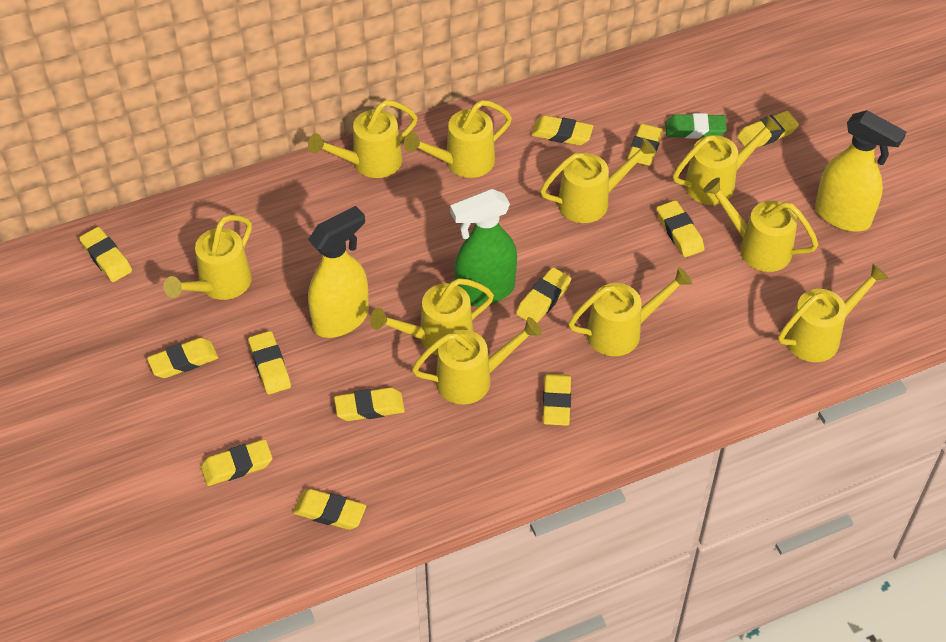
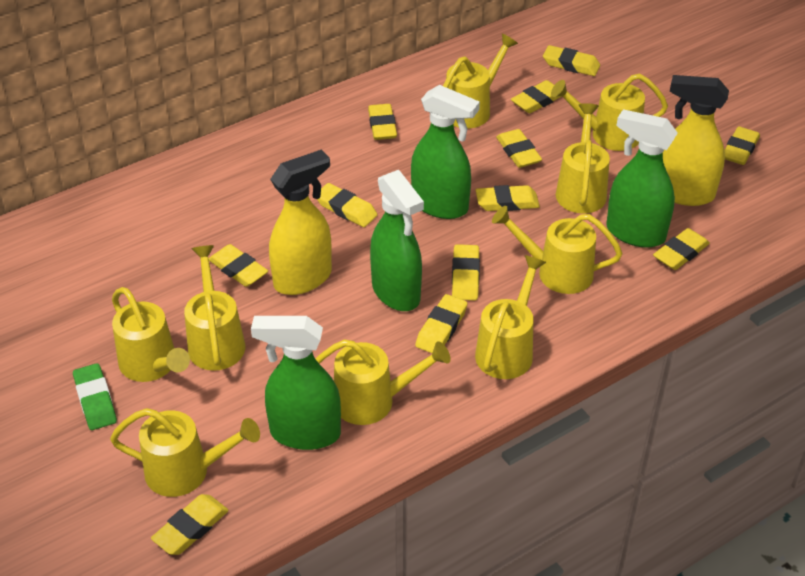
green spray bottle: 1 -> 4
yellow watering can: 10 -> 9

